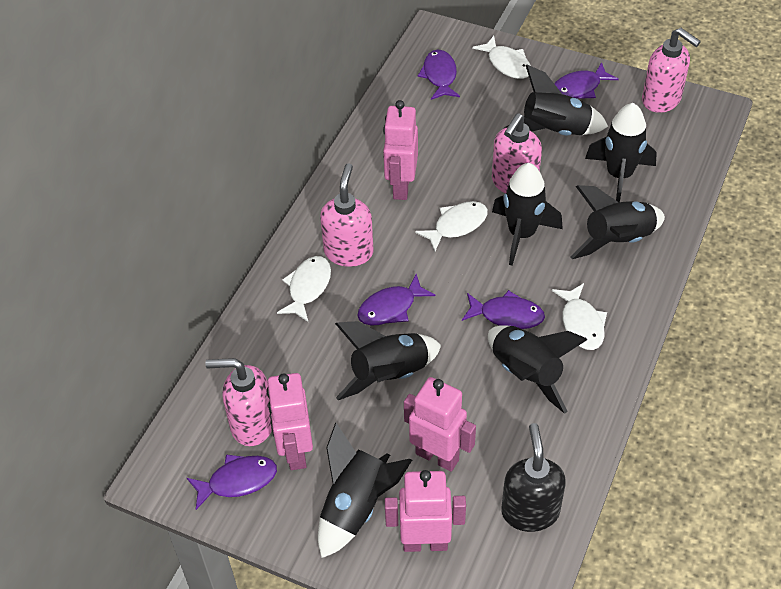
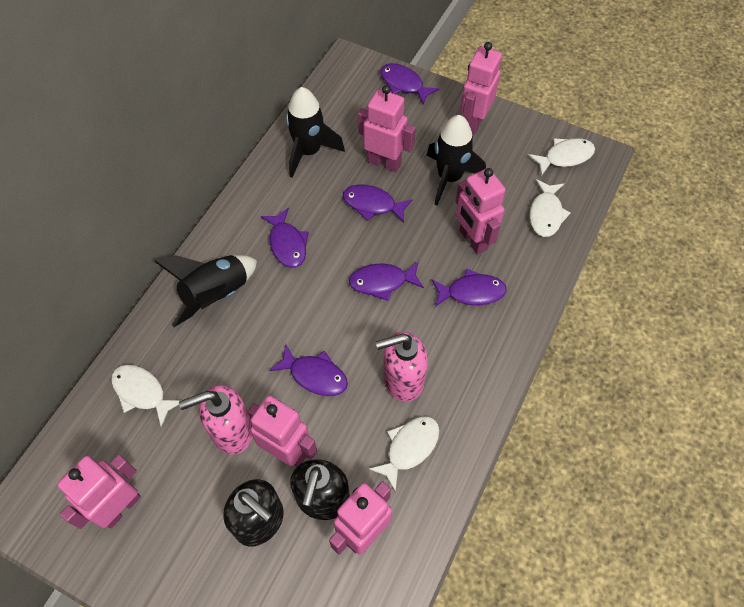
black rocket: 7 -> 3
black soap dispenser: 1 -> 2
pink robot: 4 -> 6
pink soap dispenser: 4 -> 2
purple fish: 5 -> 6

